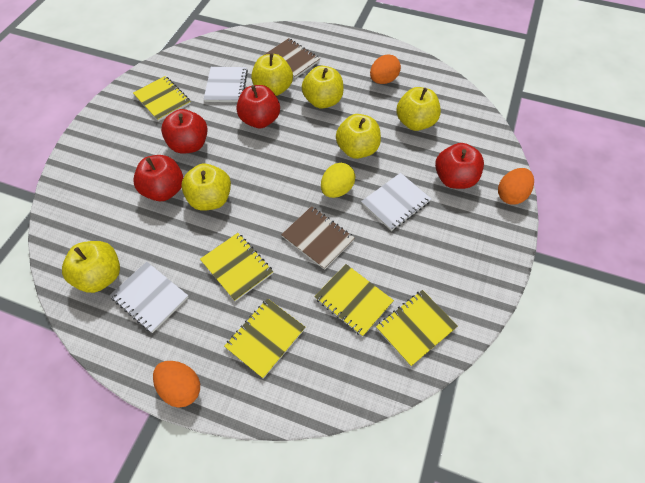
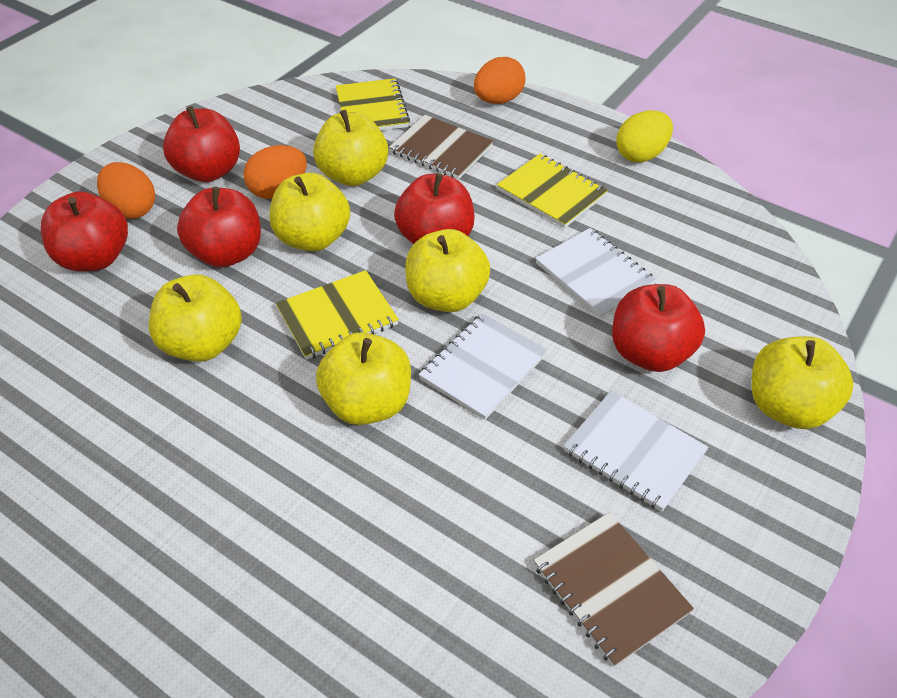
red apple: 4 -> 5
yellow notebook: 5 -> 3

